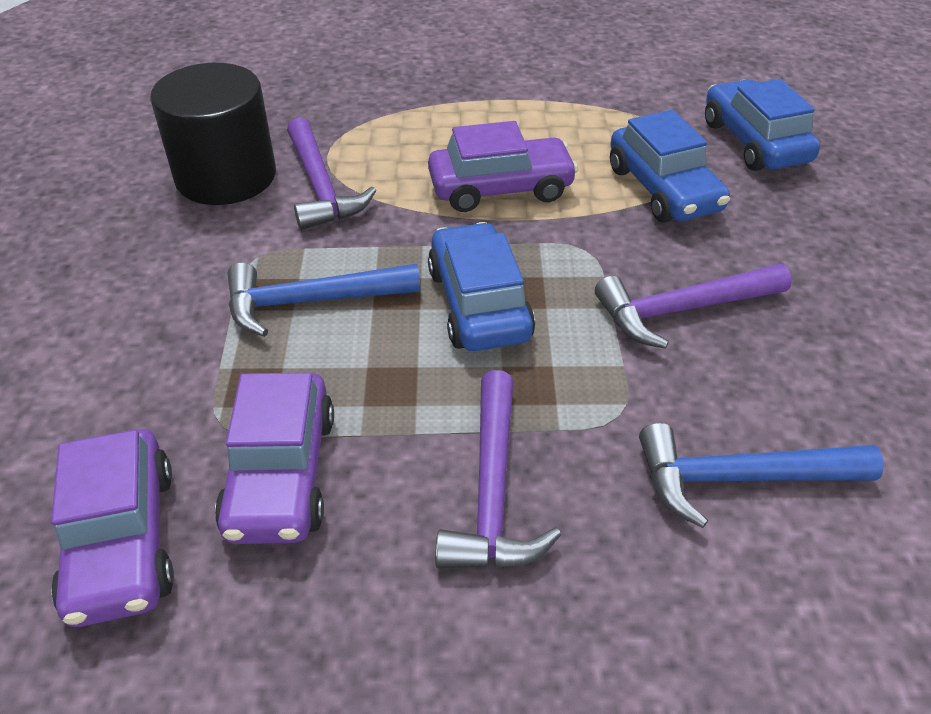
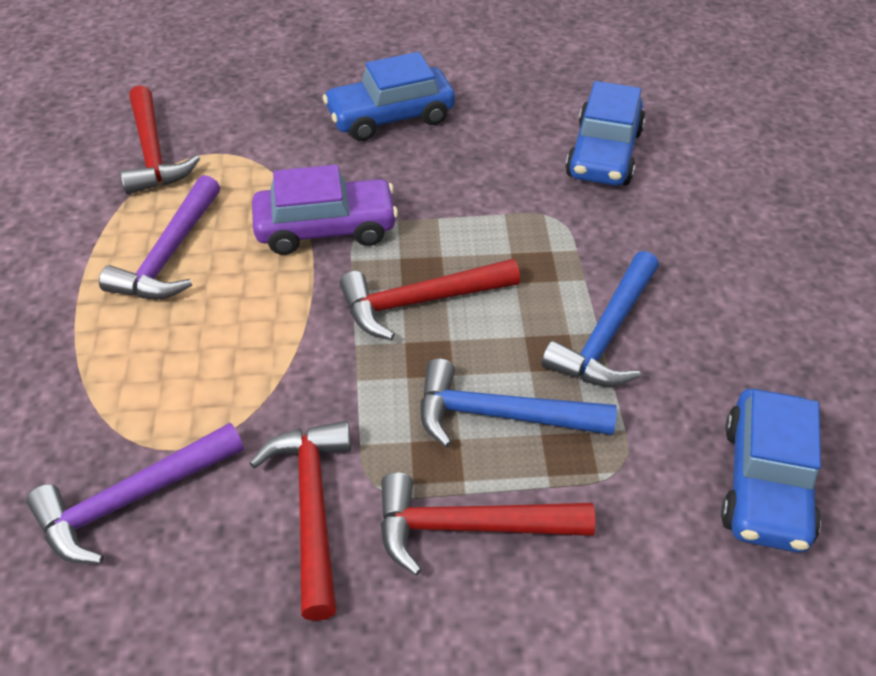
black cylinder: 1 -> 0
purple car: 3 -> 1
purple hammer: 3 -> 2
red hammer: 0 -> 4

